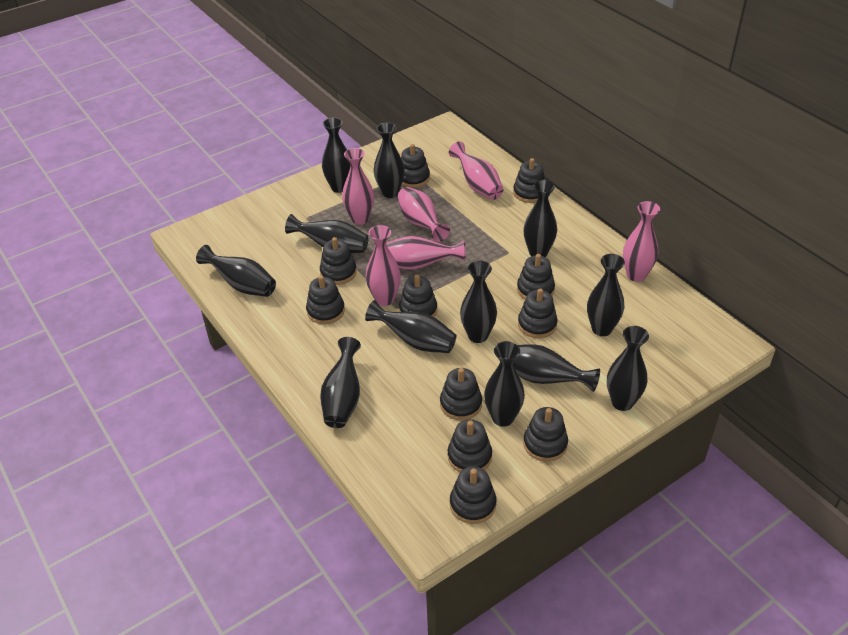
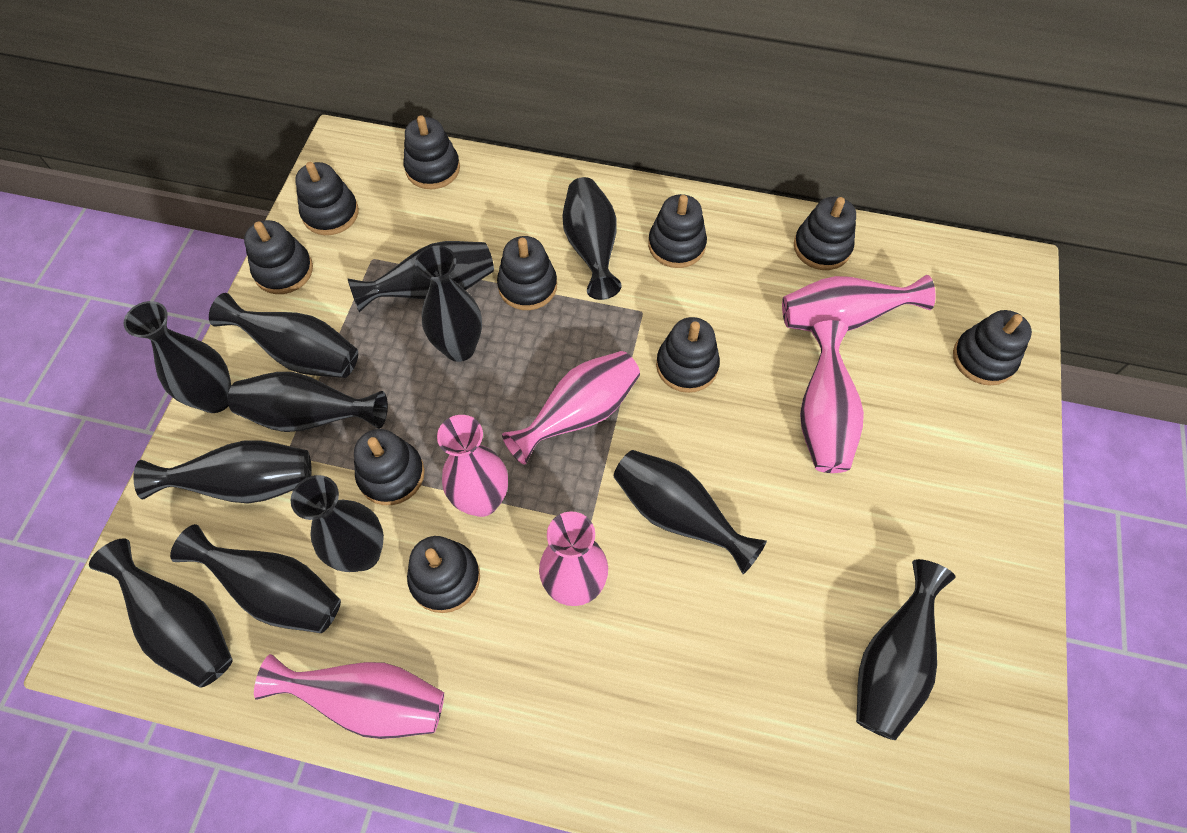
black stacking toy: 11 -> 10

